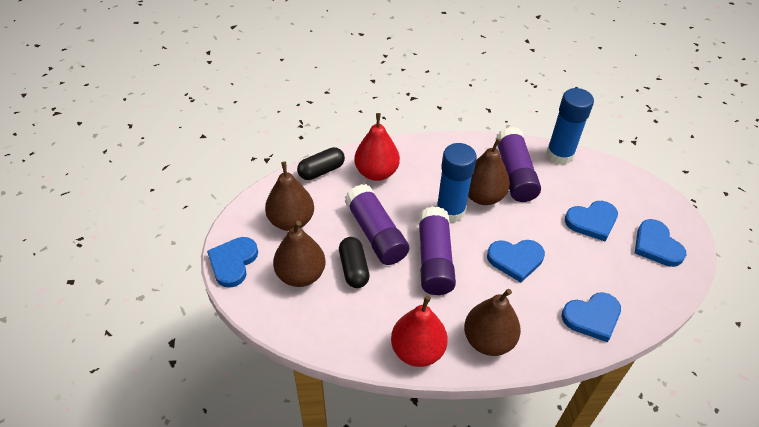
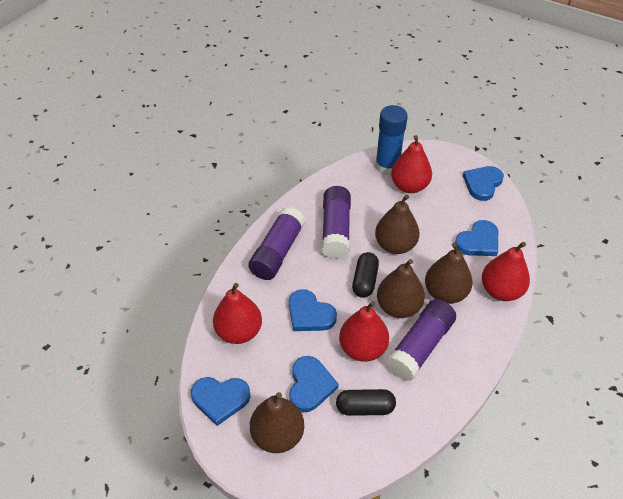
blue glue stick: 2 -> 1
red pear: 2 -> 4

